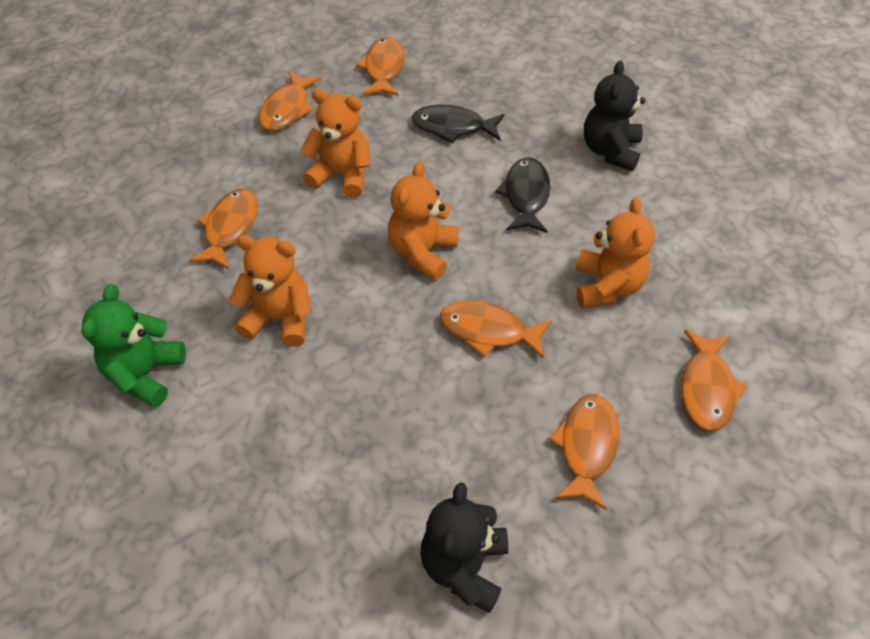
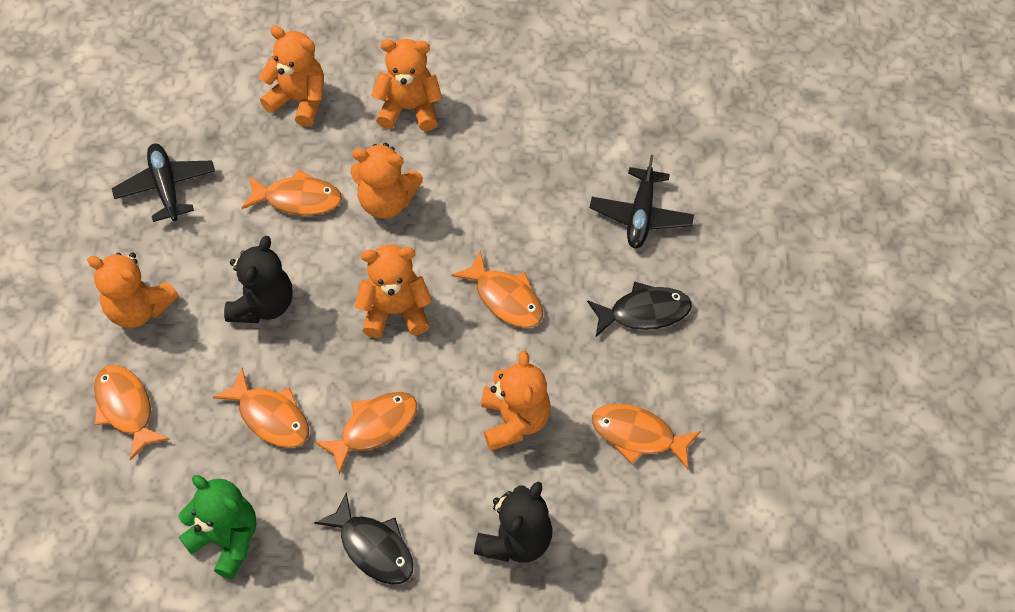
black plane: 0 -> 2
orange teddy bear: 4 -> 6

